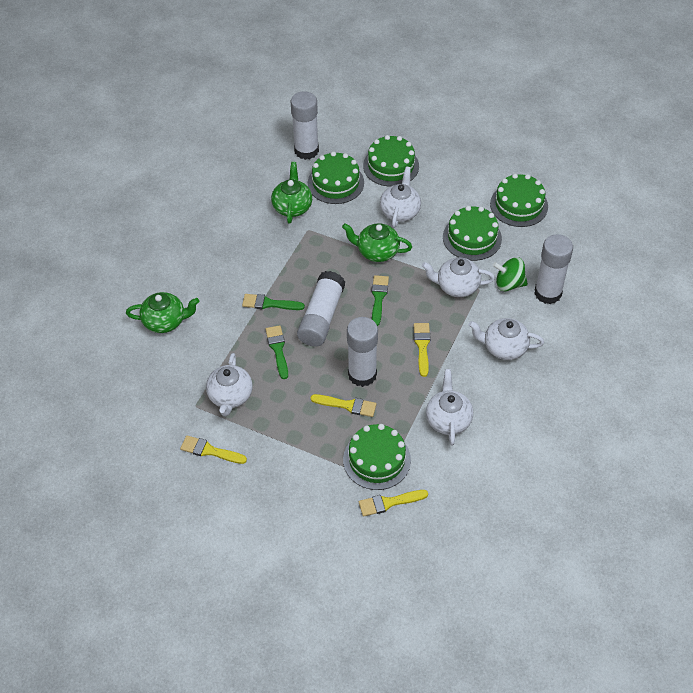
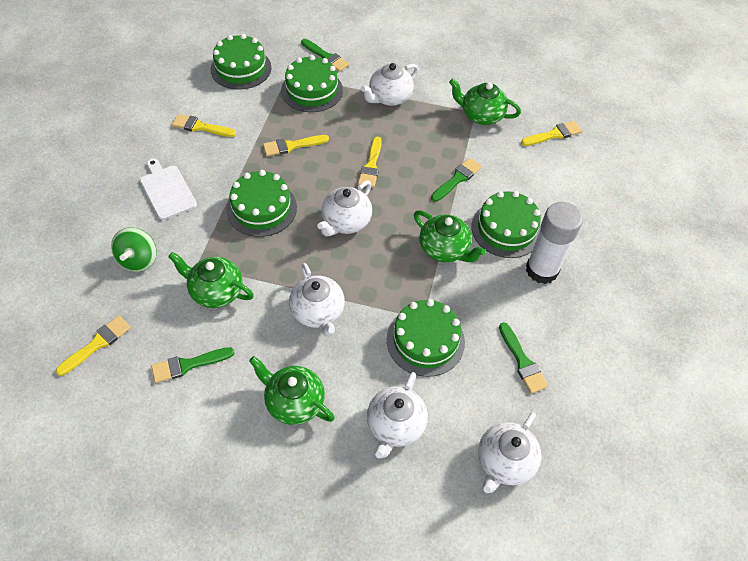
green brush: 3 -> 4
green teapot: 3 -> 4
white cutting board: 0 -> 1
white glue stick: 4 -> 1
yellow brush: 4 -> 5

